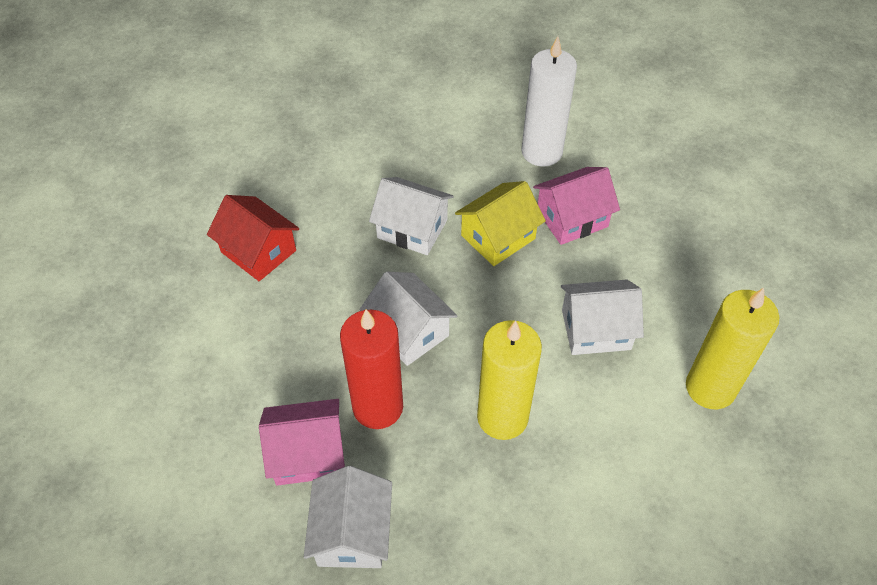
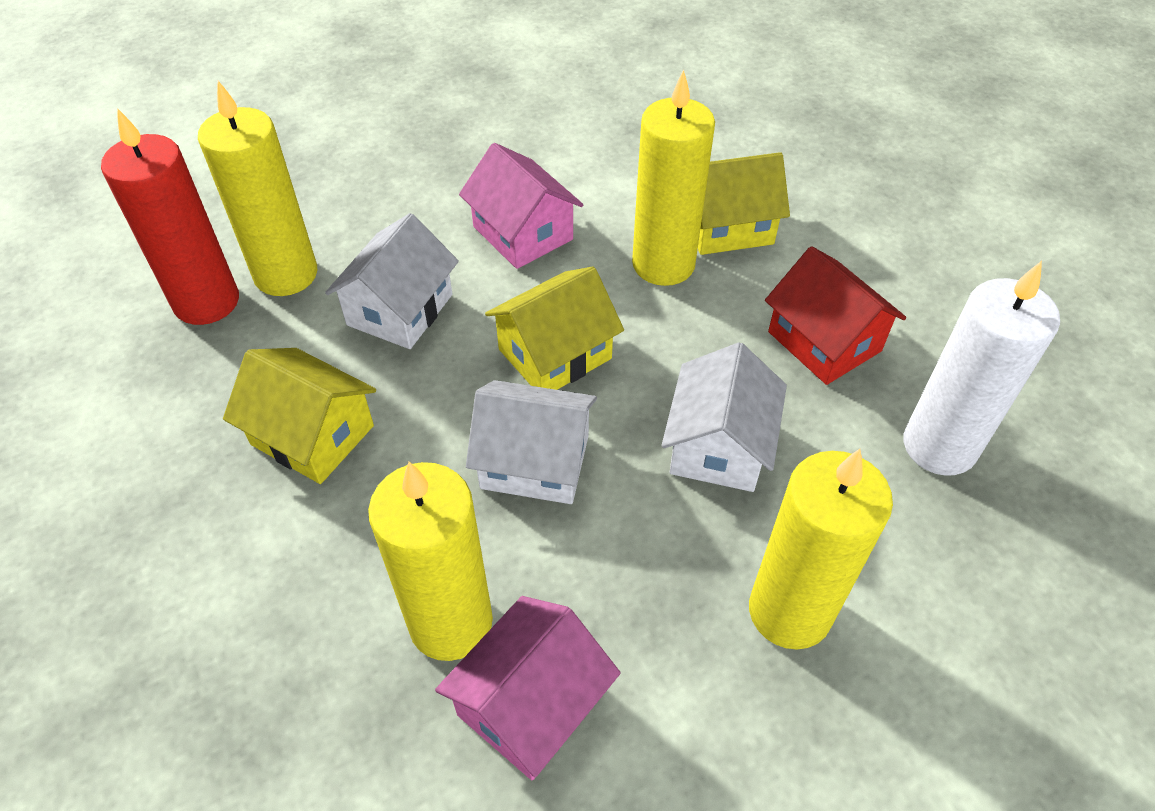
white house: 4 -> 3
yellow candle: 2 -> 4
yellow house: 1 -> 3

